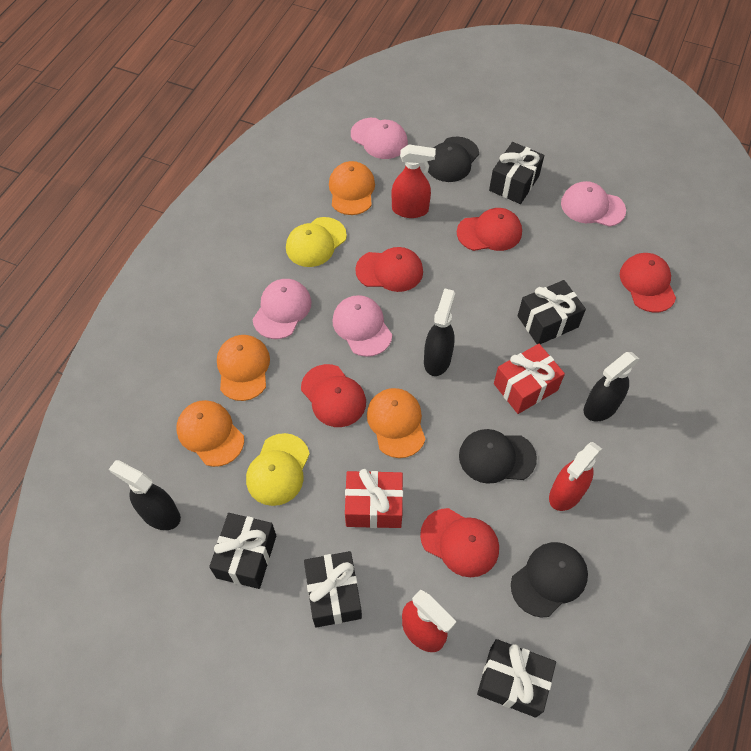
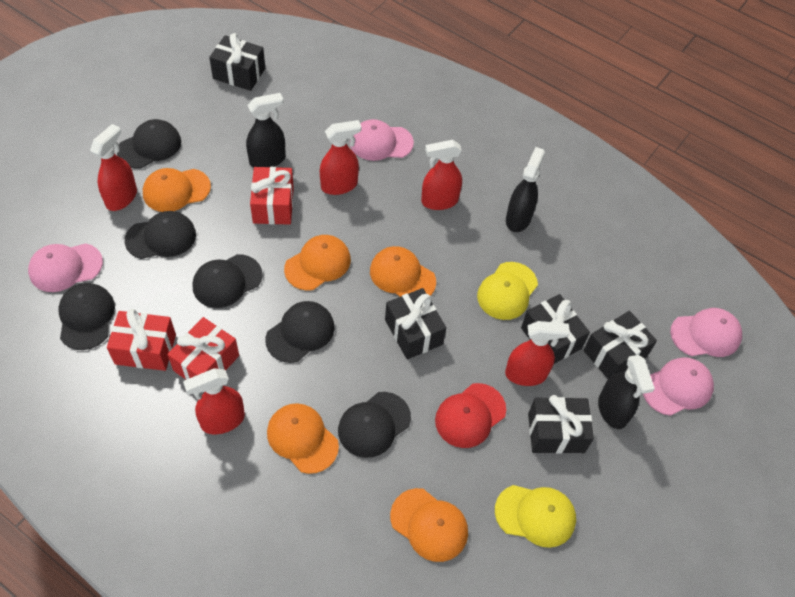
black cap: 3 -> 6
orange cap: 4 -> 5
red cap: 5 -> 1
red gift: 2 -> 3
red spray bottle: 3 -> 5

